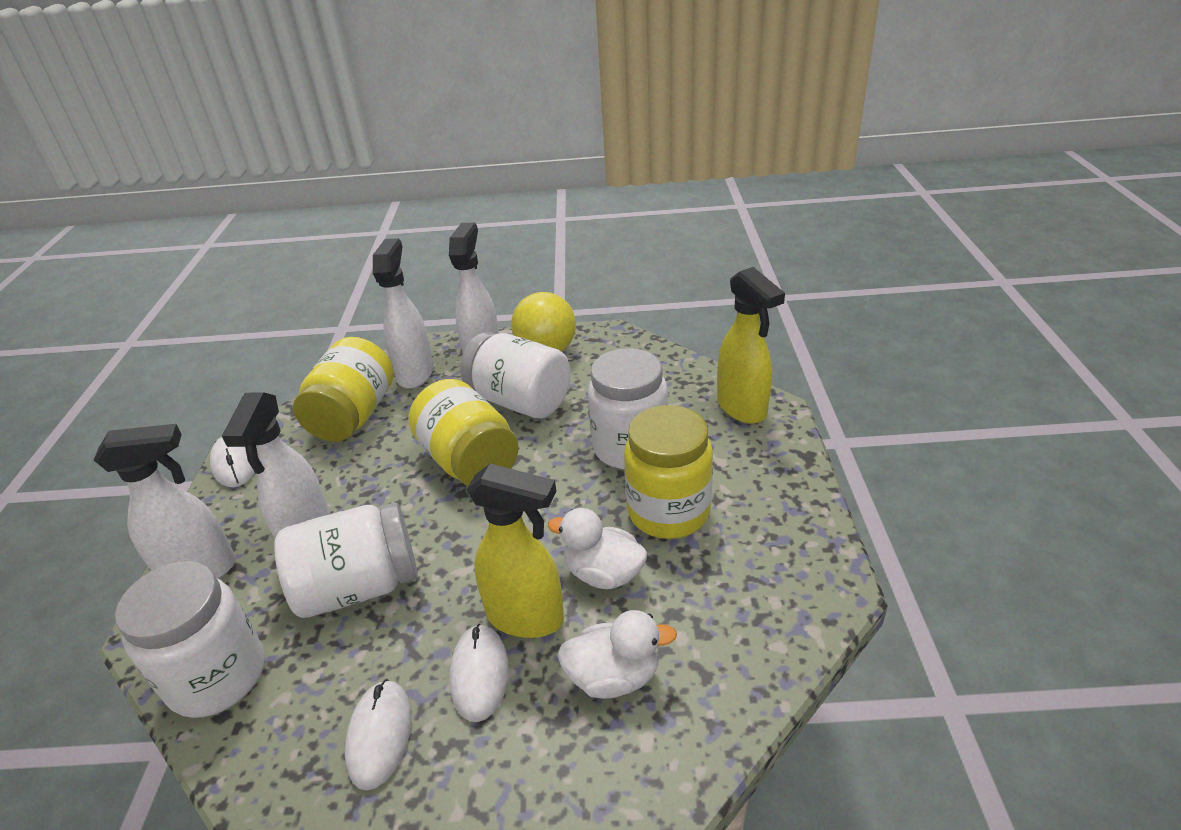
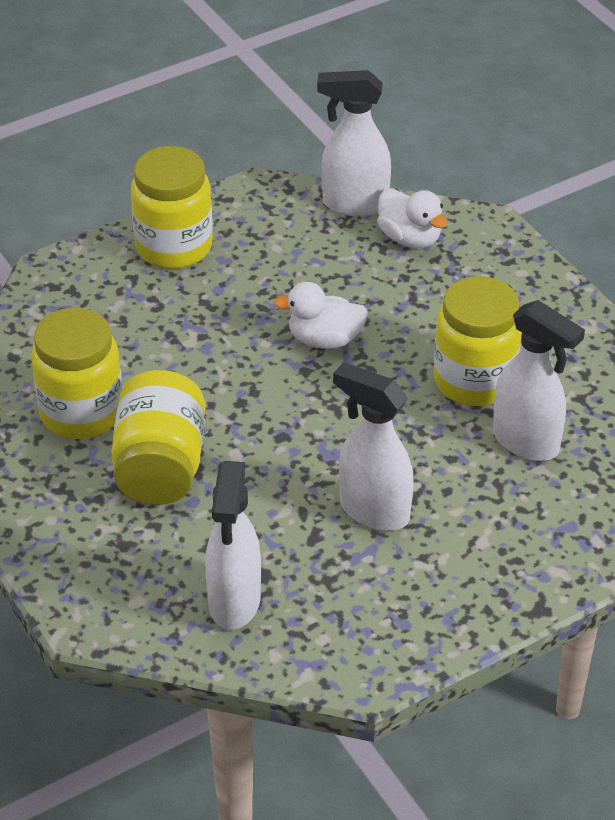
white jar: 4 -> 0
white mouse: 3 -> 0
yellow ball: 1 -> 0
yellow jar: 3 -> 4
yellow spray bottle: 2 -> 0

